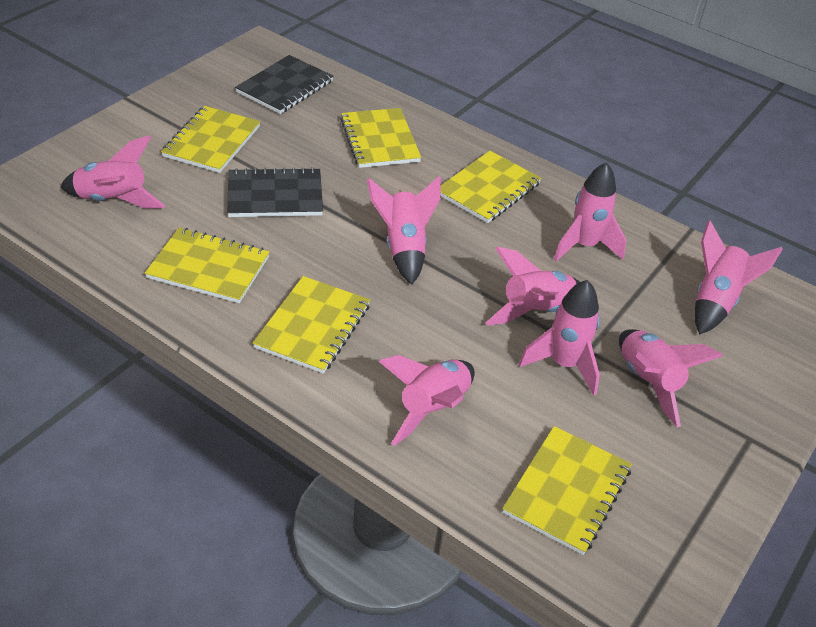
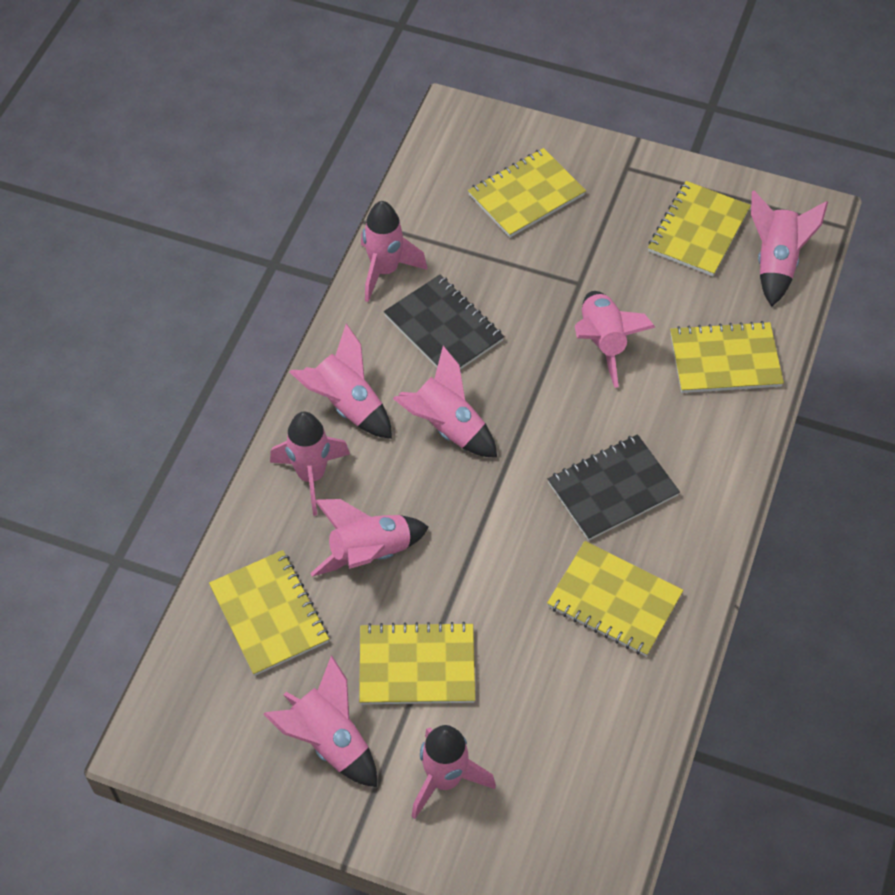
pink rocket: 8 -> 9

